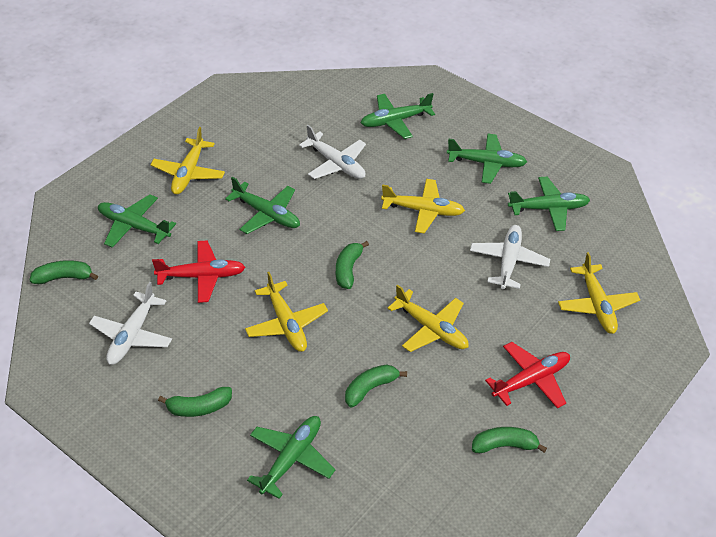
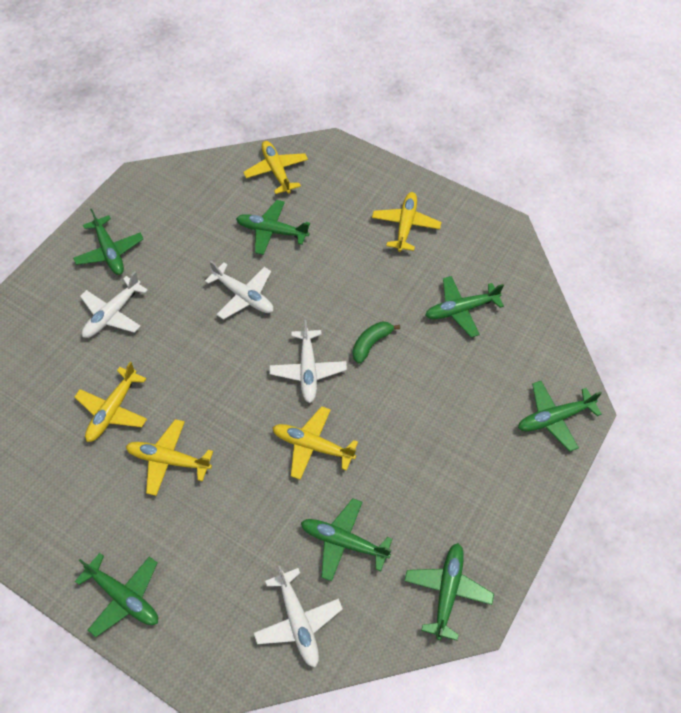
green banana: 5 -> 1
green plane: 6 -> 7
red plane: 2 -> 0
white plane: 3 -> 4

